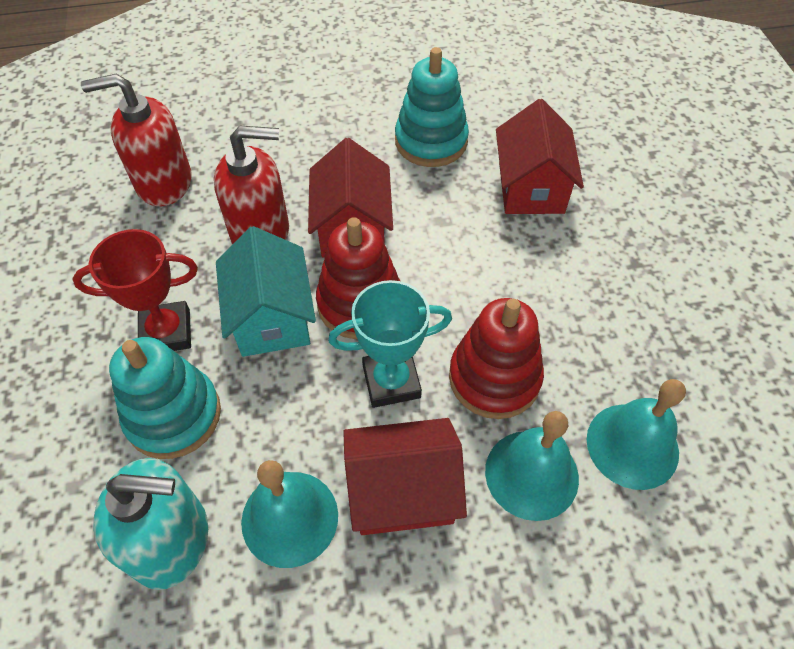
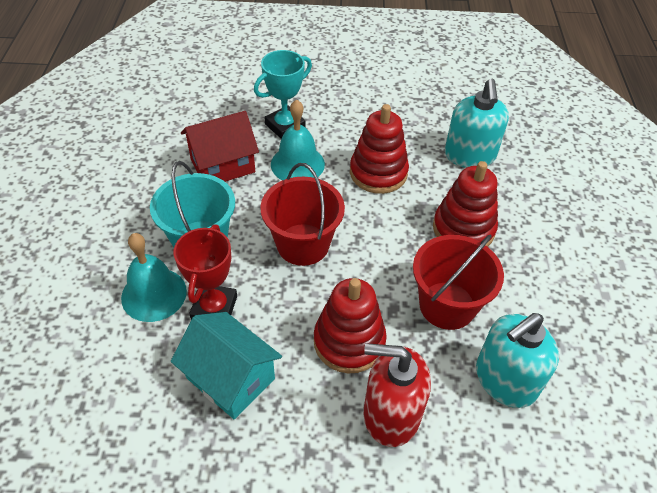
red bucket: 0 -> 2
red house: 3 -> 1
red soap dispenser: 2 -> 1
red stacking toy: 2 -> 3
turquoise bell: 3 -> 2
turquoise bucket: 0 -> 1
turquoise soap dispenser: 1 -> 2
turquoise stacking toy: 2 -> 0

